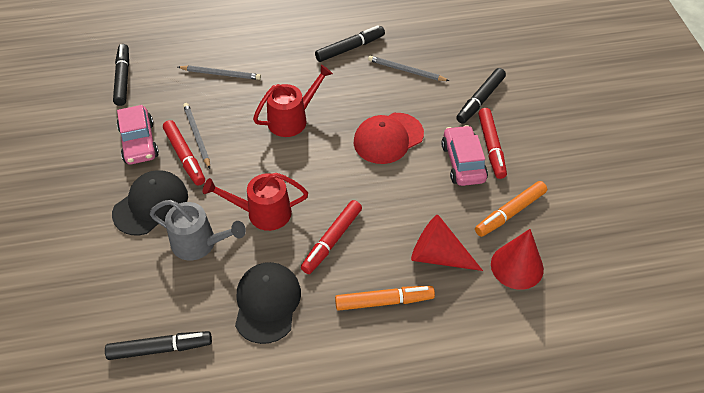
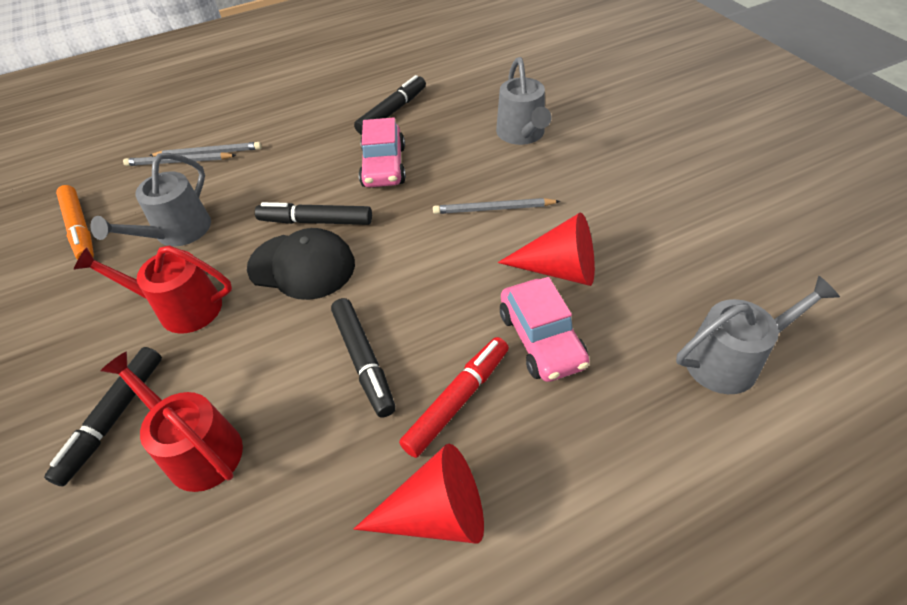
black cap: 2 -> 1
grey watering can: 1 -> 3
orange marker: 2 -> 1
red cap: 1 -> 0
red marker: 3 -> 1

